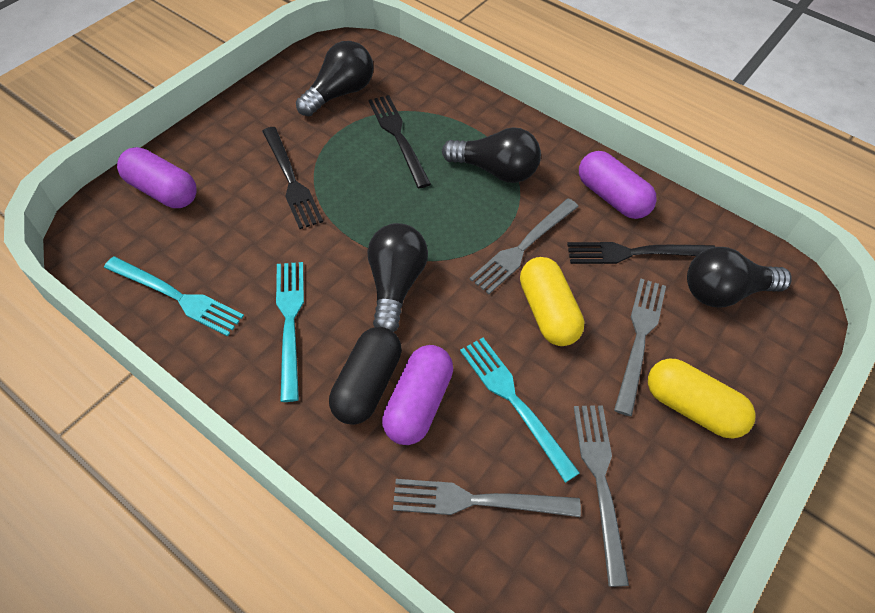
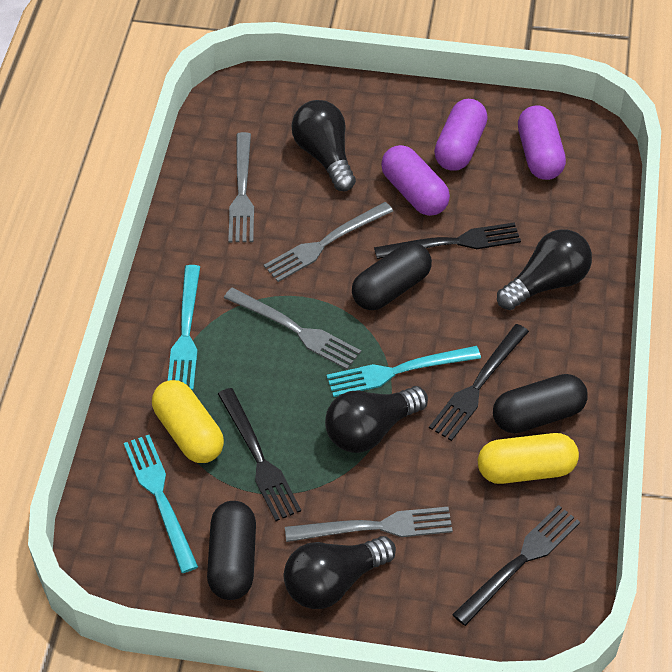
black capsule: 1 -> 3
black fork: 3 -> 4

